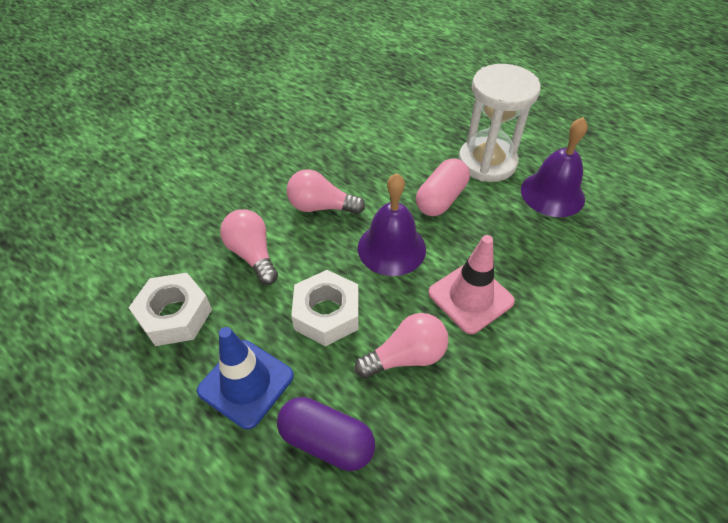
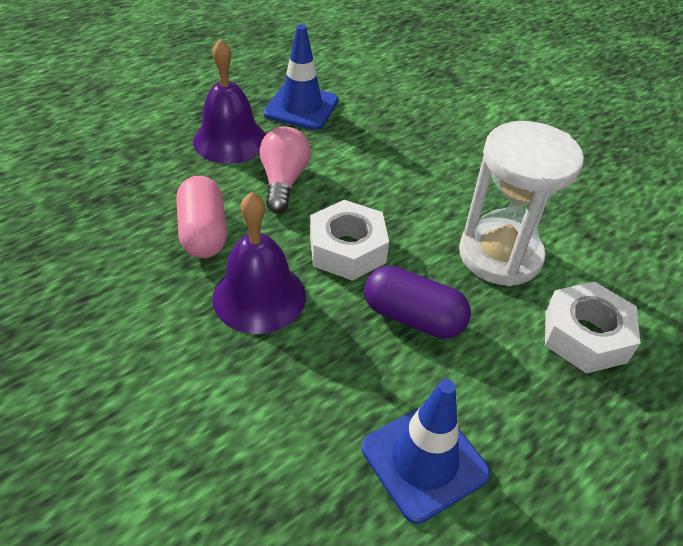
blue traffic cone: 1 -> 2
pink light bulb: 3 -> 1
pink traffic cone: 1 -> 0

